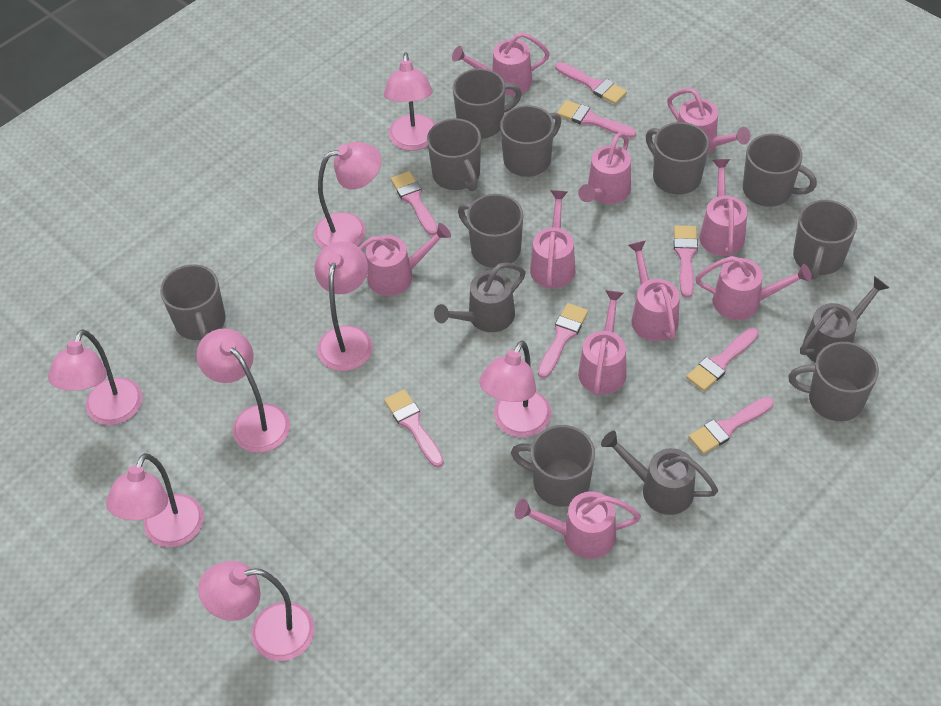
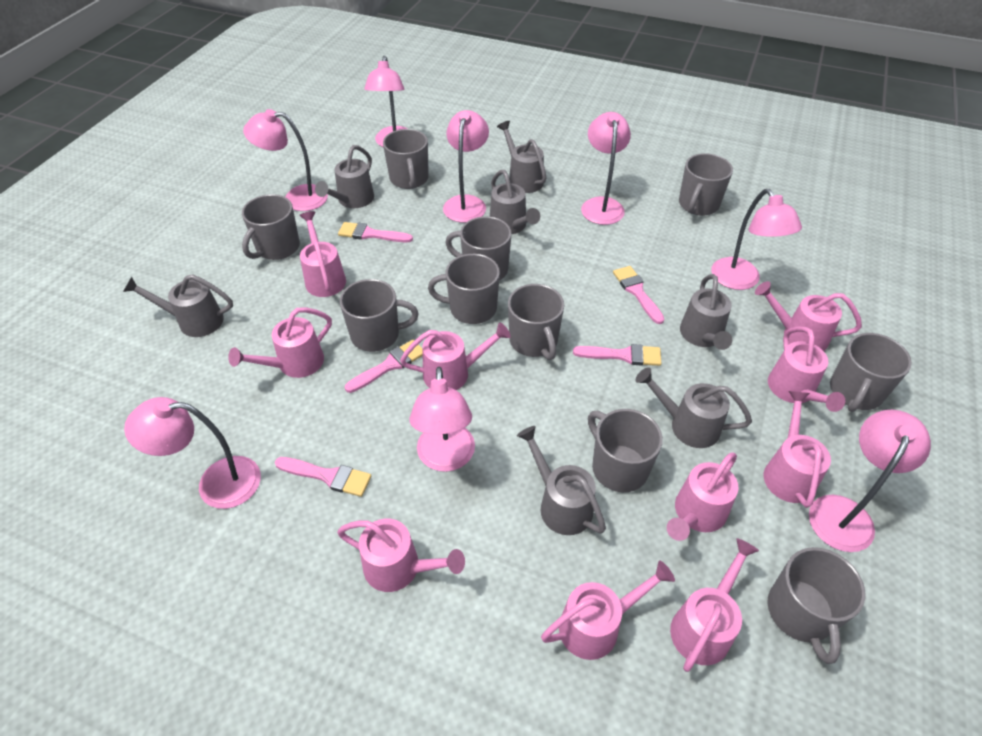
grey watering can: 3 -> 7
pink brush: 8 -> 5

